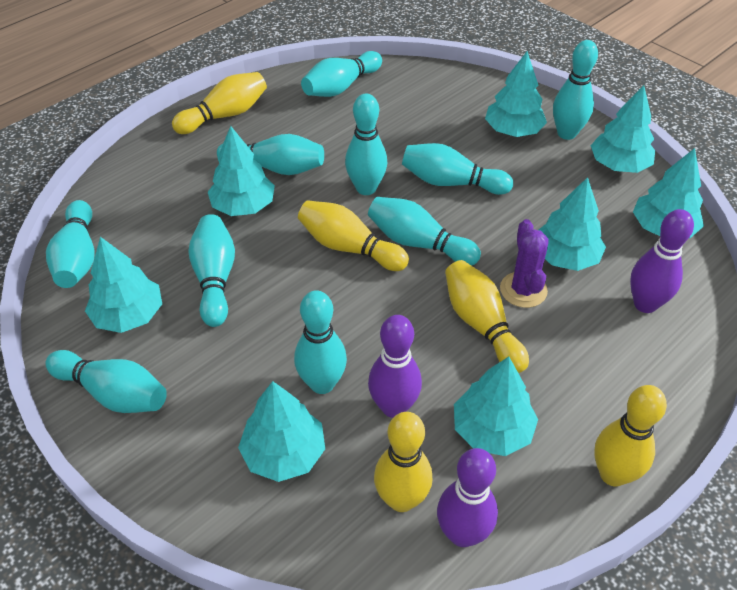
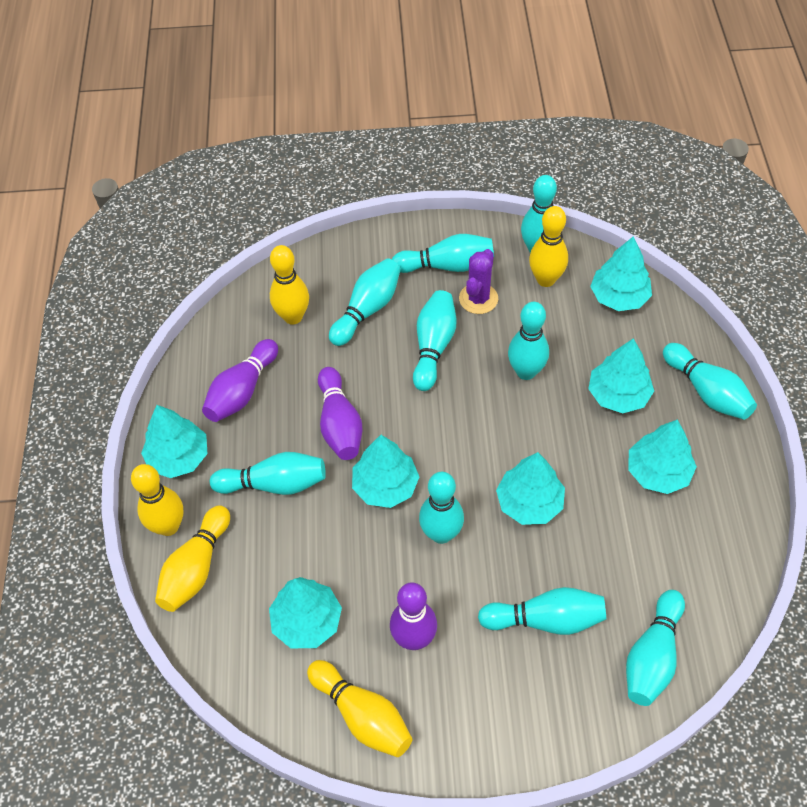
turquoise tree: 8 -> 7

